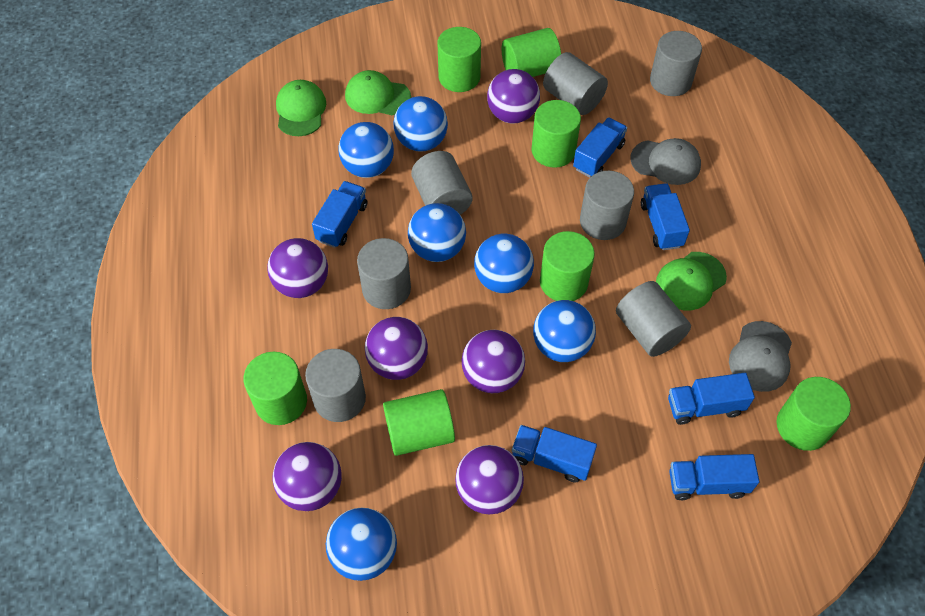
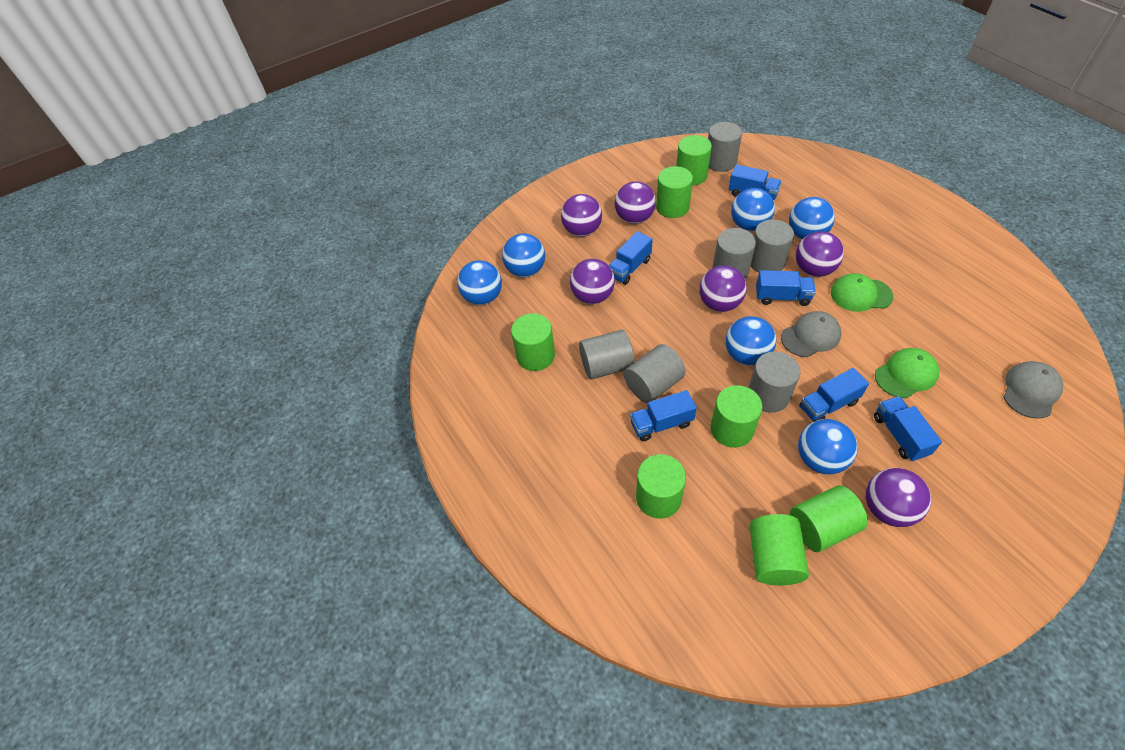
green cap: 3 -> 2
grey cylinder: 7 -> 6

